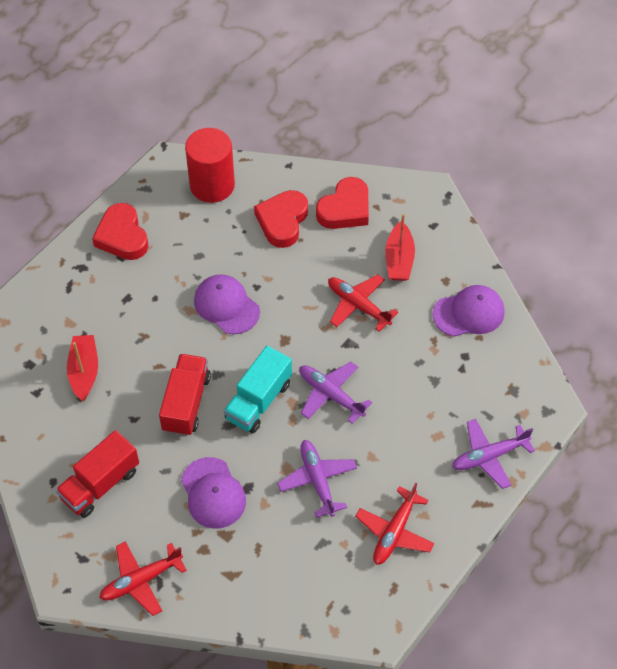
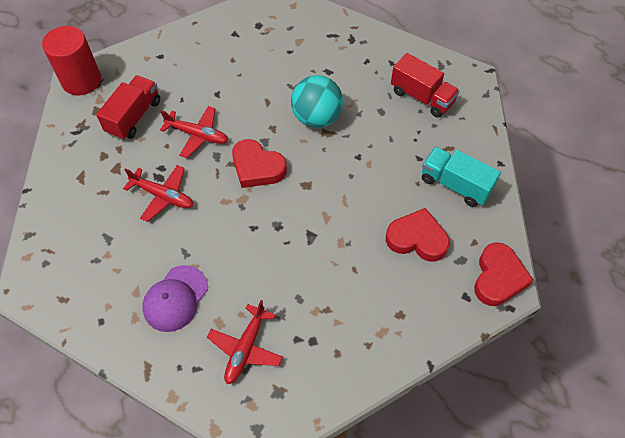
purple cap: 3 -> 1
purple plane: 3 -> 0
red boat: 2 -> 0
turquoise ball: 0 -> 1

